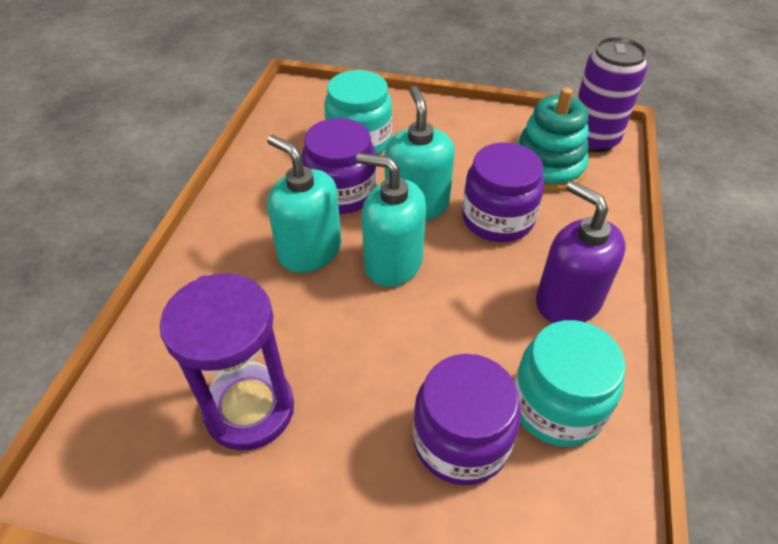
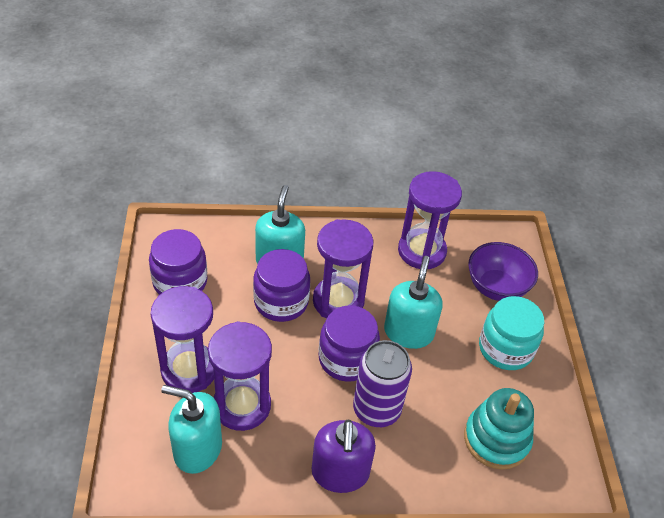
purple bowl: 0 -> 1
purple hourglass: 1 -> 4
turquoise jar: 2 -> 1

